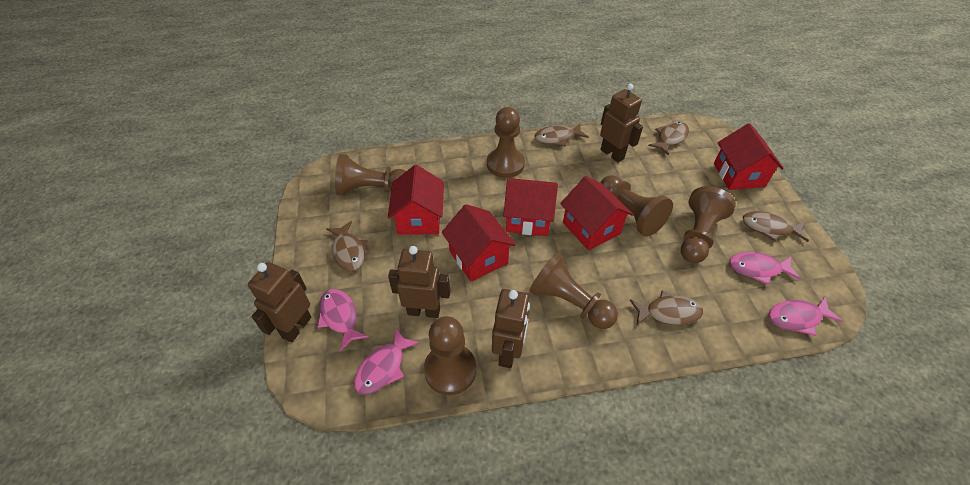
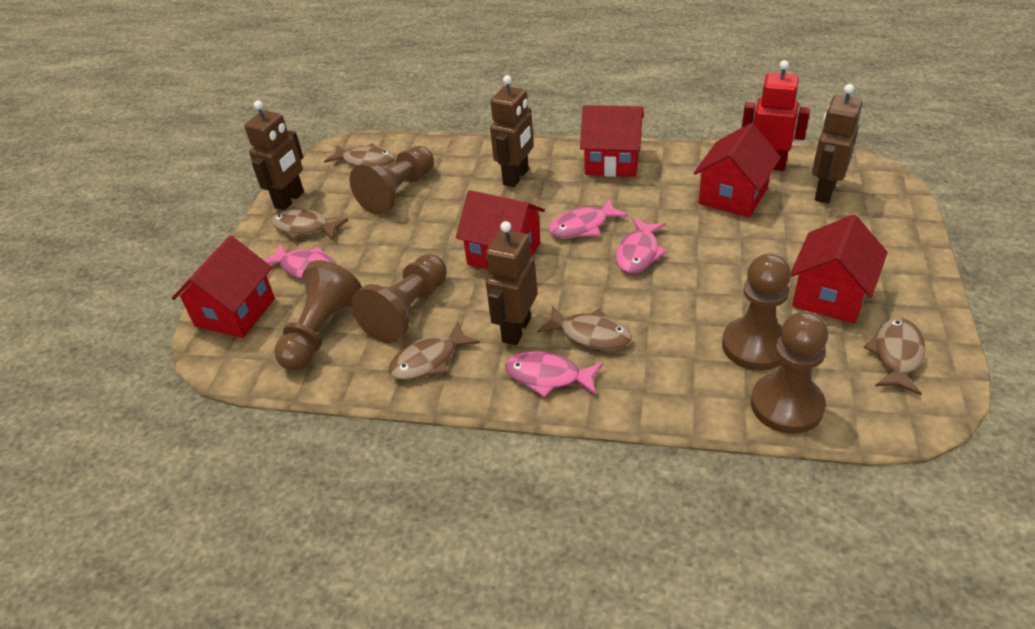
brown pawn: 6 -> 5
red robot: 0 -> 1

